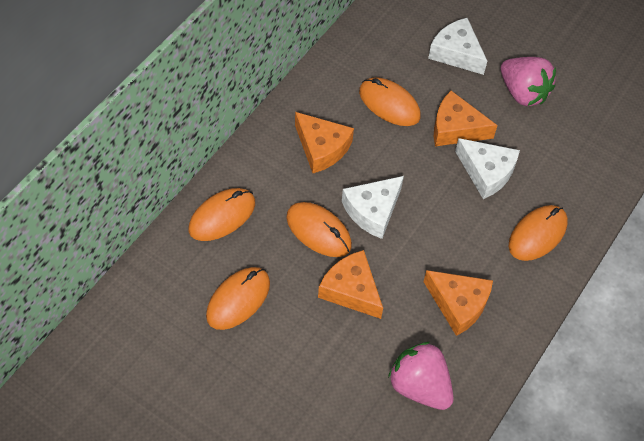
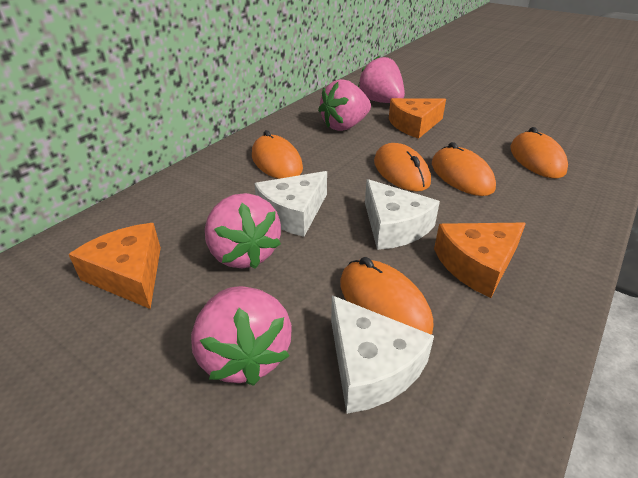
orange cheese: 4 -> 3
pink strawberry: 2 -> 4

